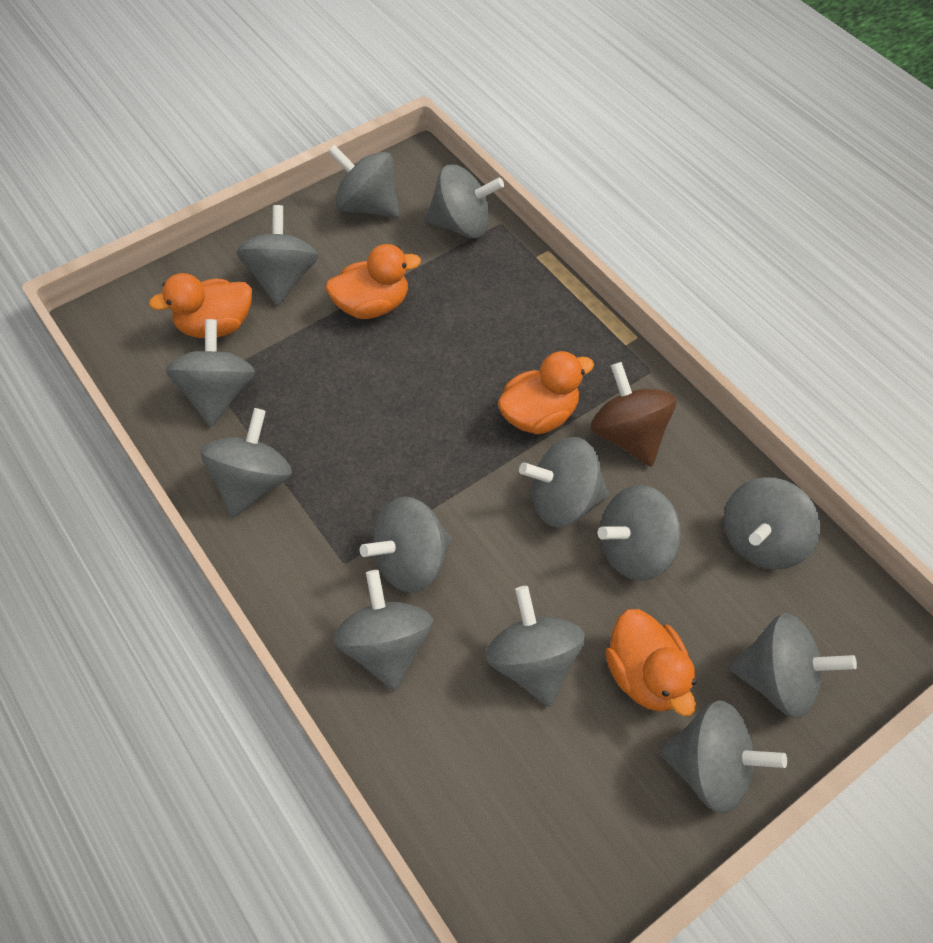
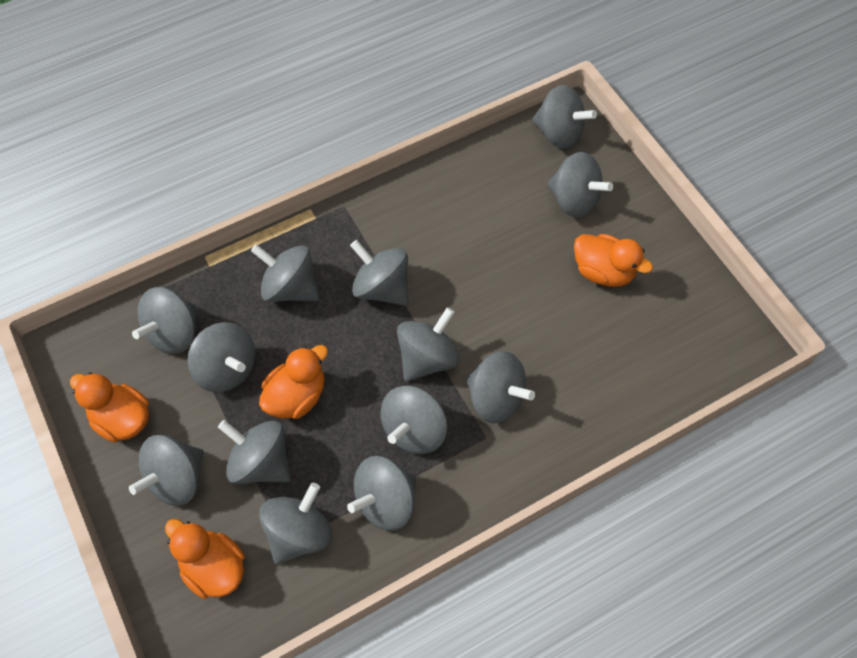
brown spinning top: 1 -> 0

